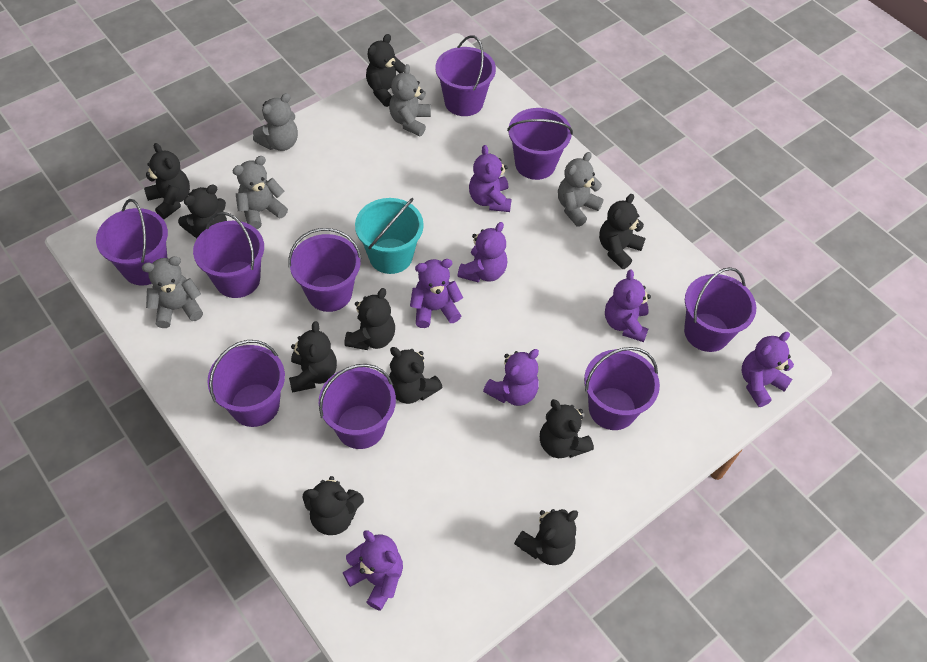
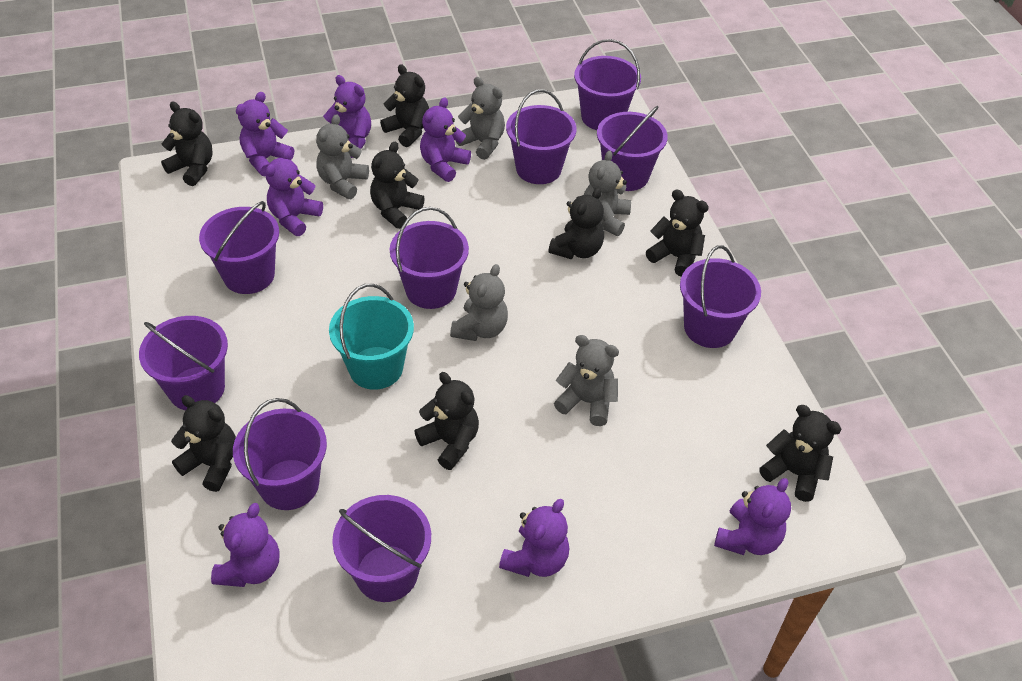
black teddy bear: 10 -> 8

